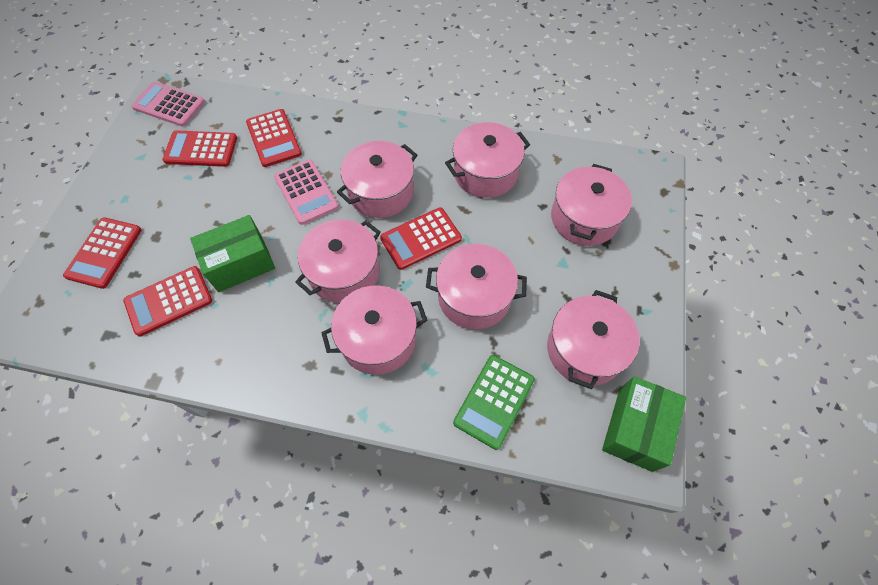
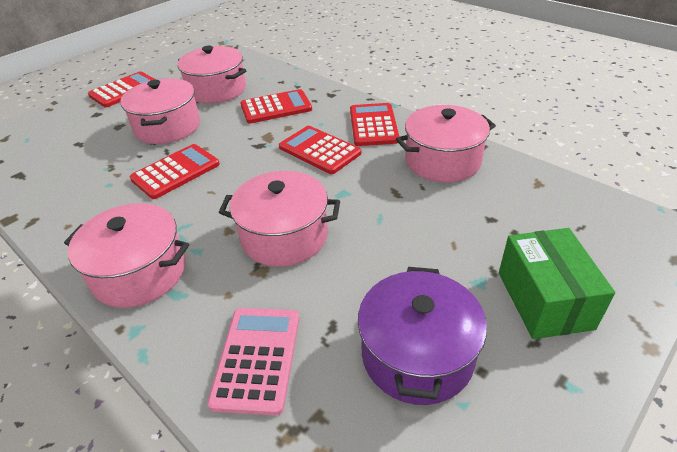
green box: 2 -> 1
green calculator: 1 -> 0
pink calculator: 2 -> 1
pink pot: 7 -> 5
purple pot: 0 -> 1

